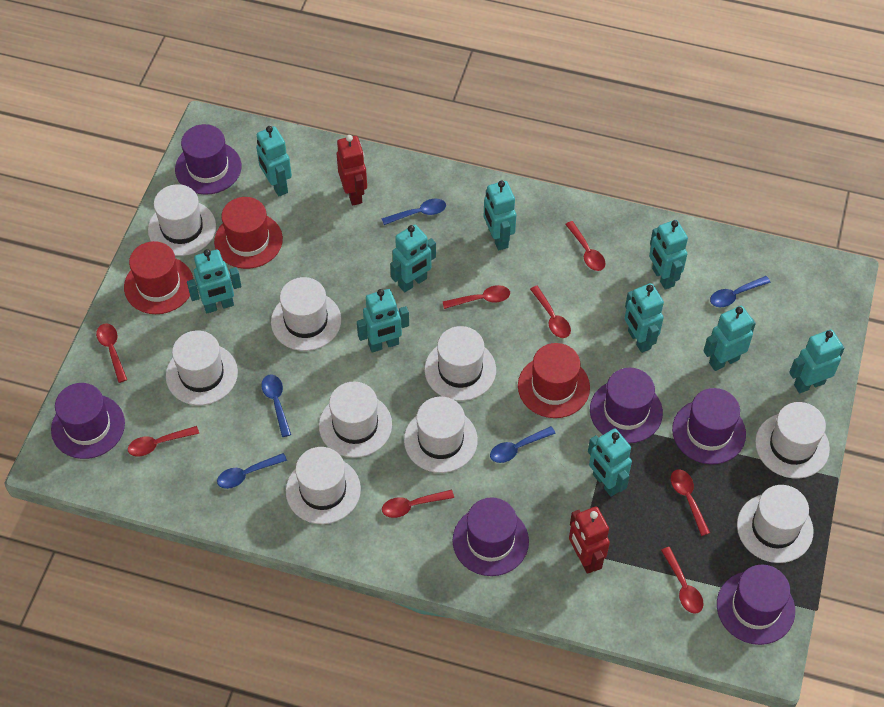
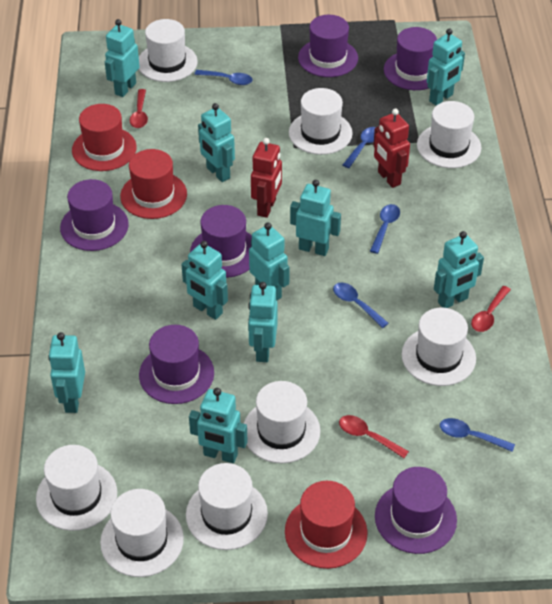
red spoon: 8 -> 3
white hat: 9 -> 8

